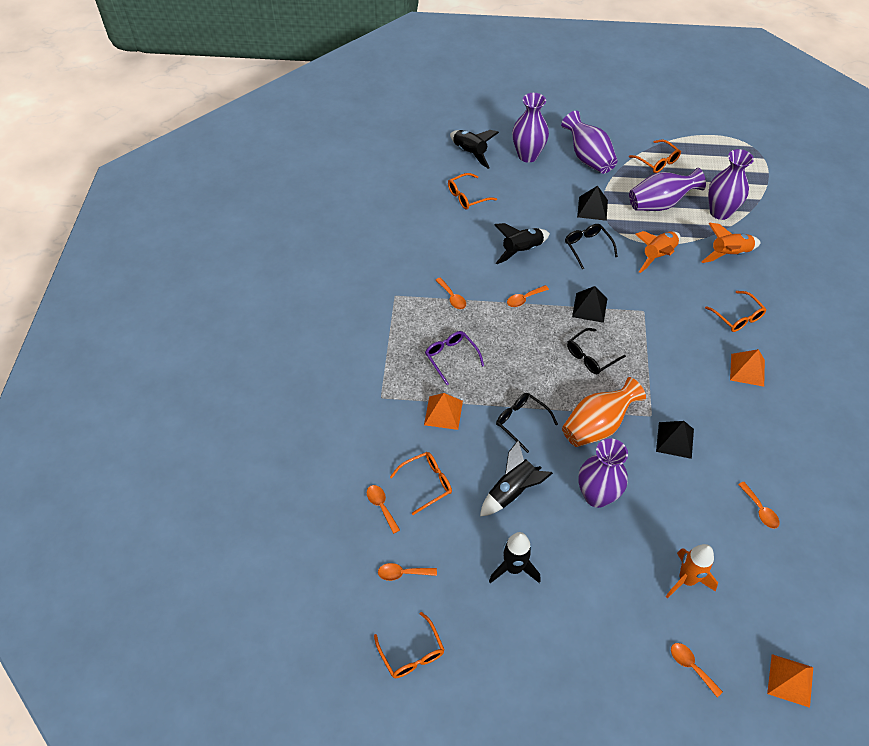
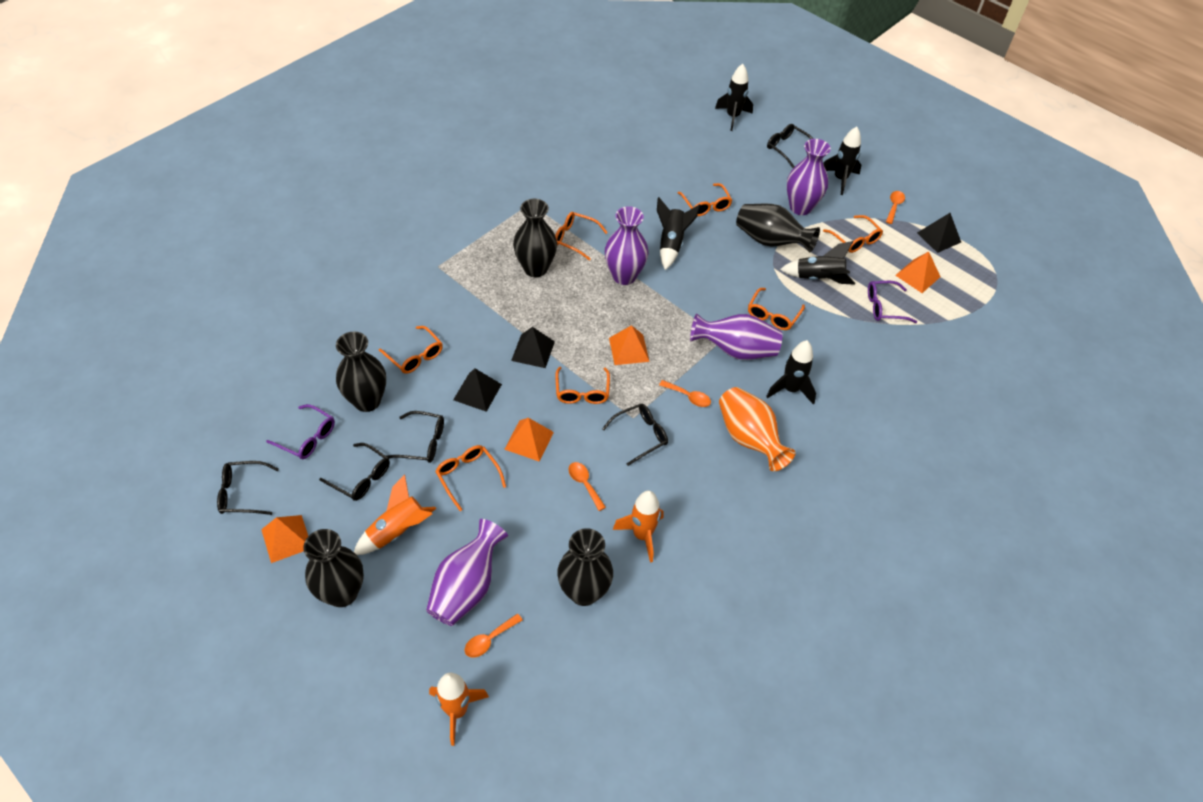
black glasses: 3 -> 5
black rocket: 4 -> 5
black vase: 0 -> 5
orange glasses: 5 -> 7
orange pyramid: 3 -> 4
orange spoon: 6 -> 4
purple glasses: 1 -> 2
purple vase: 5 -> 4

